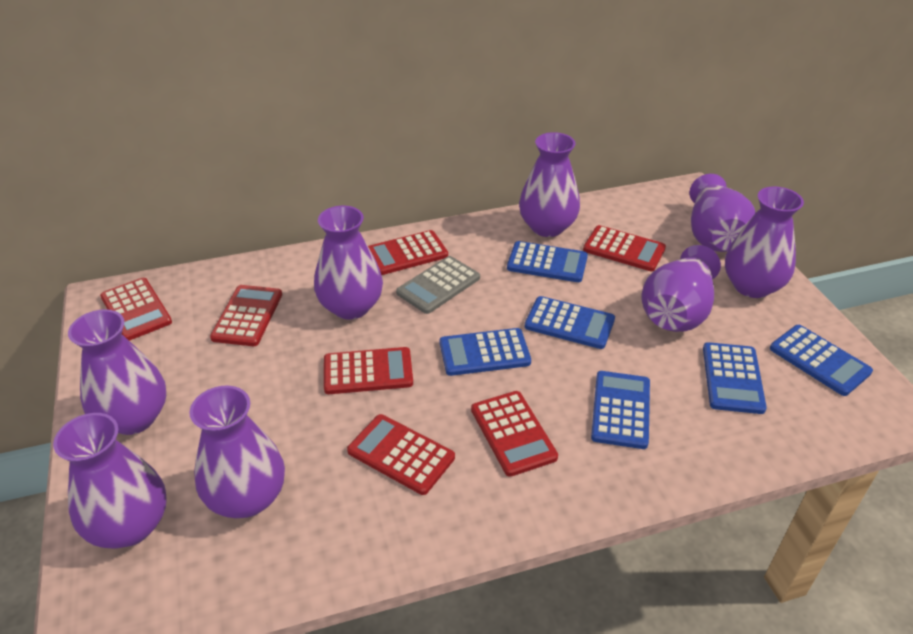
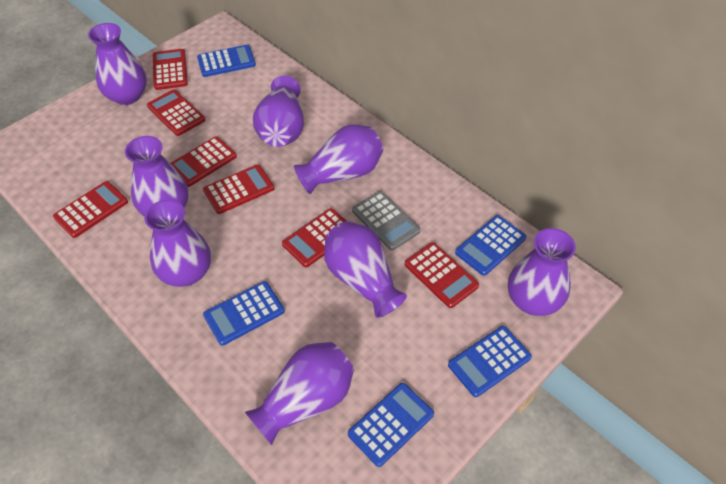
blue calculator: 6 -> 5

